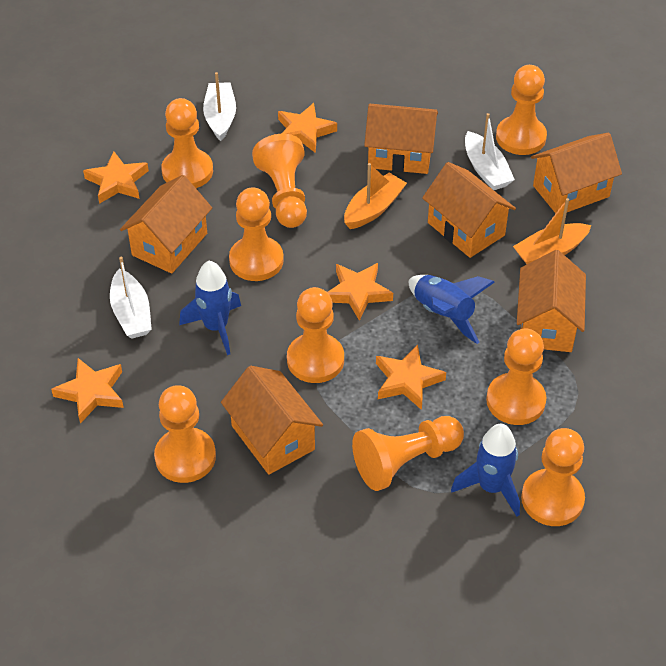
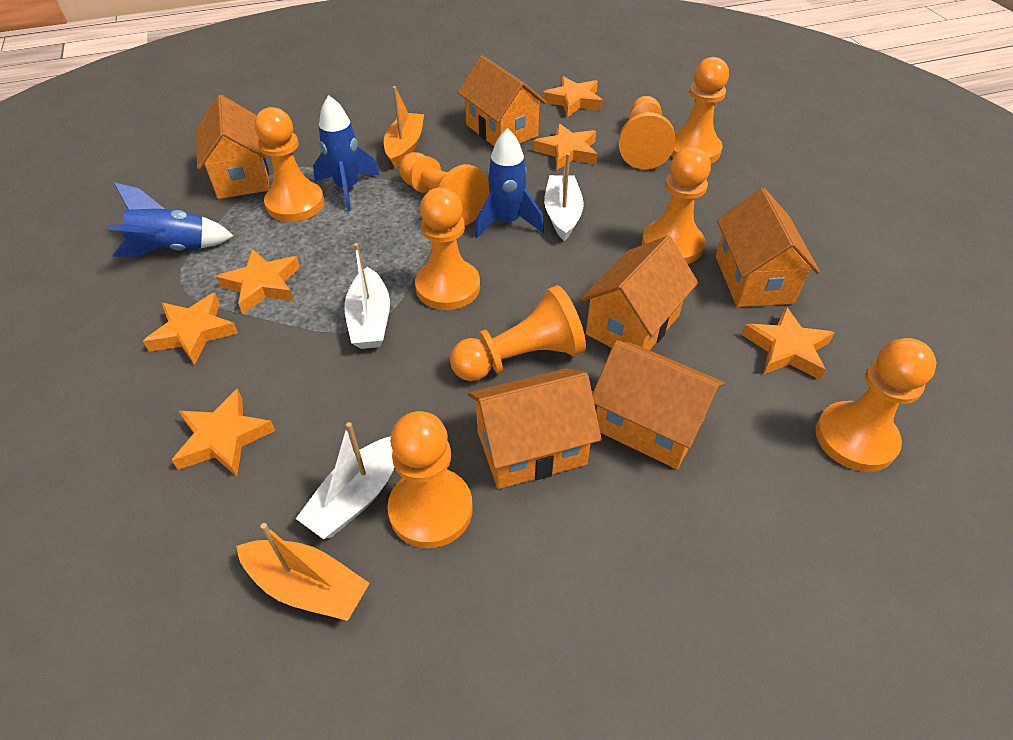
orange star: 5 -> 6

